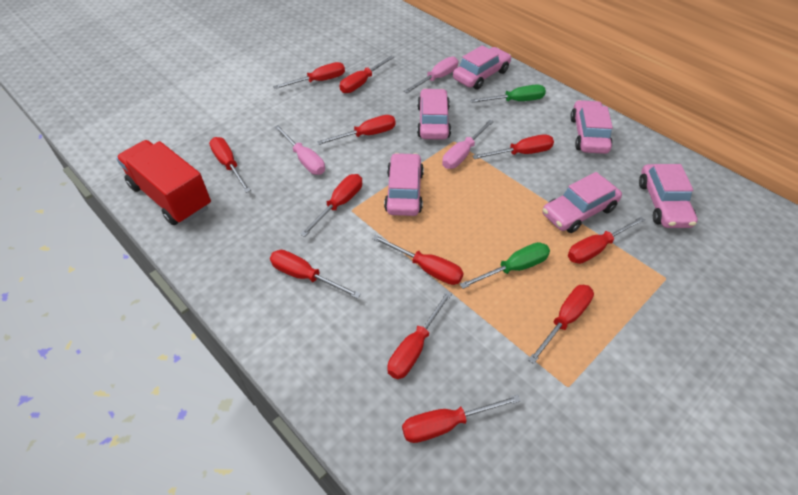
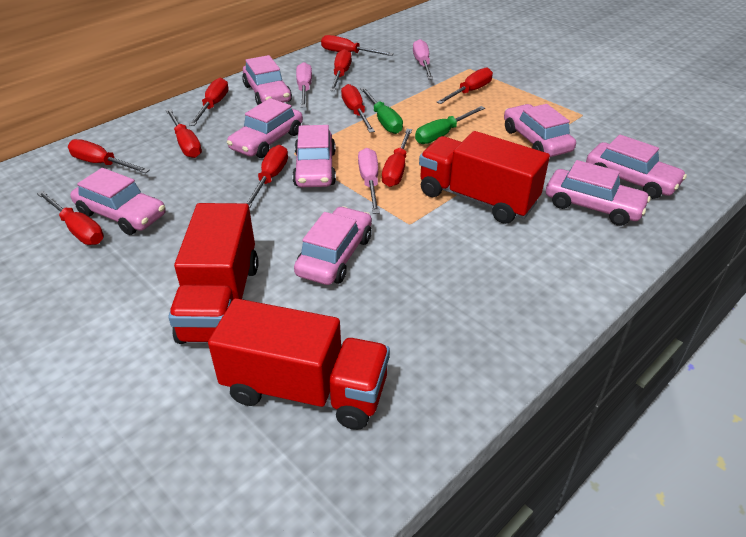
pink car: 6 -> 8
red screwdriver: 12 -> 10
red truck: 1 -> 3

